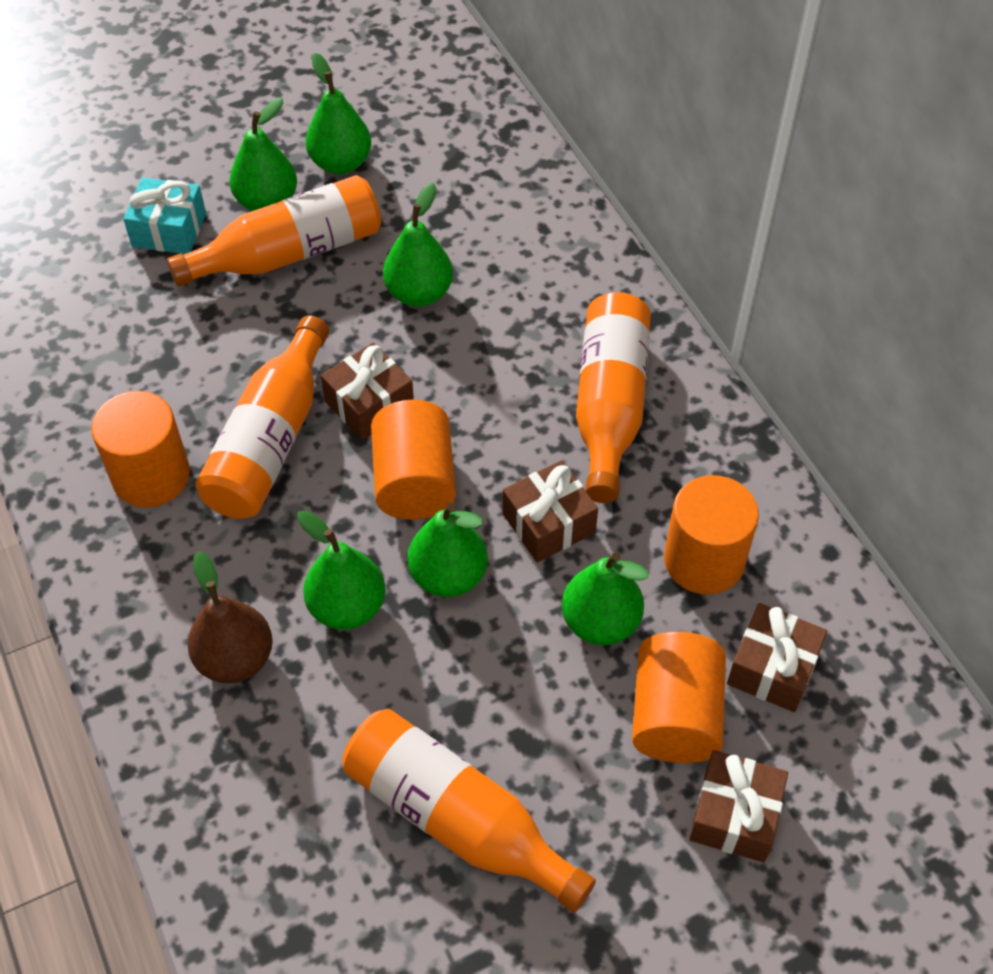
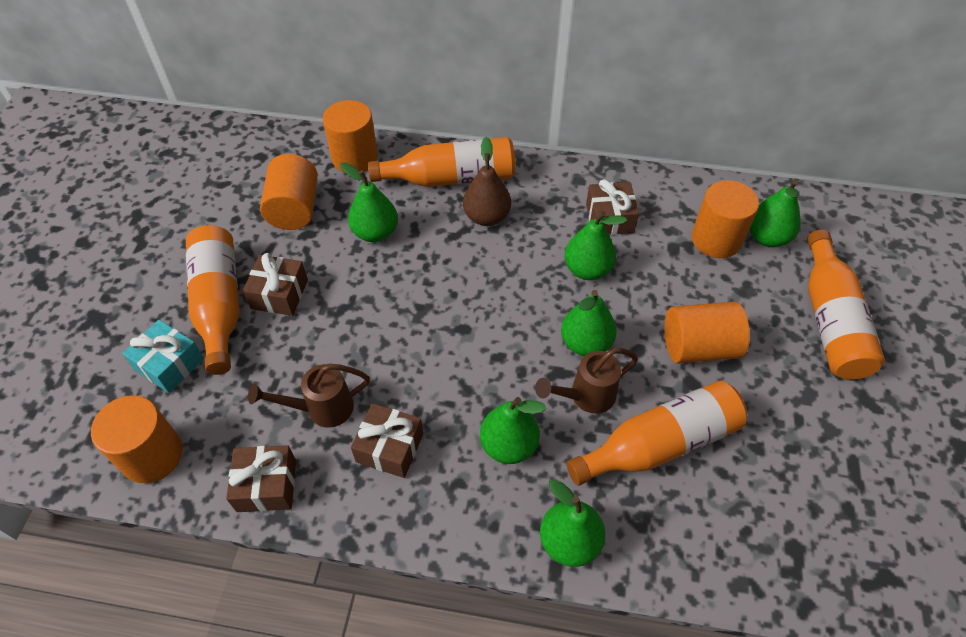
brown watering can: 0 -> 2
orange cylinder: 4 -> 5

